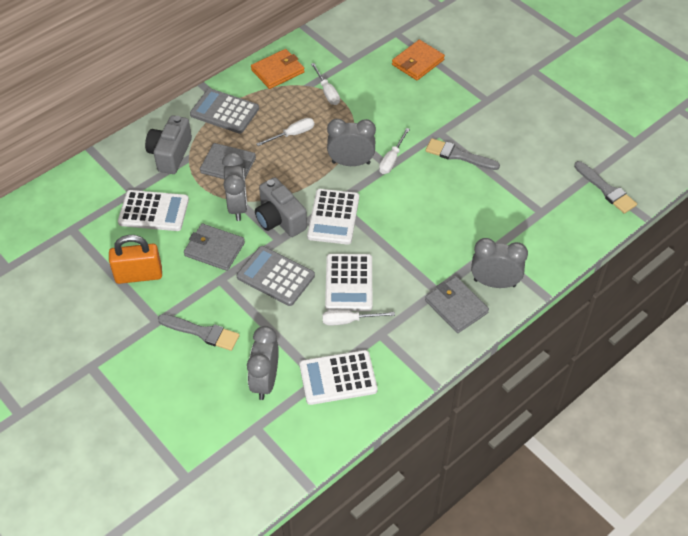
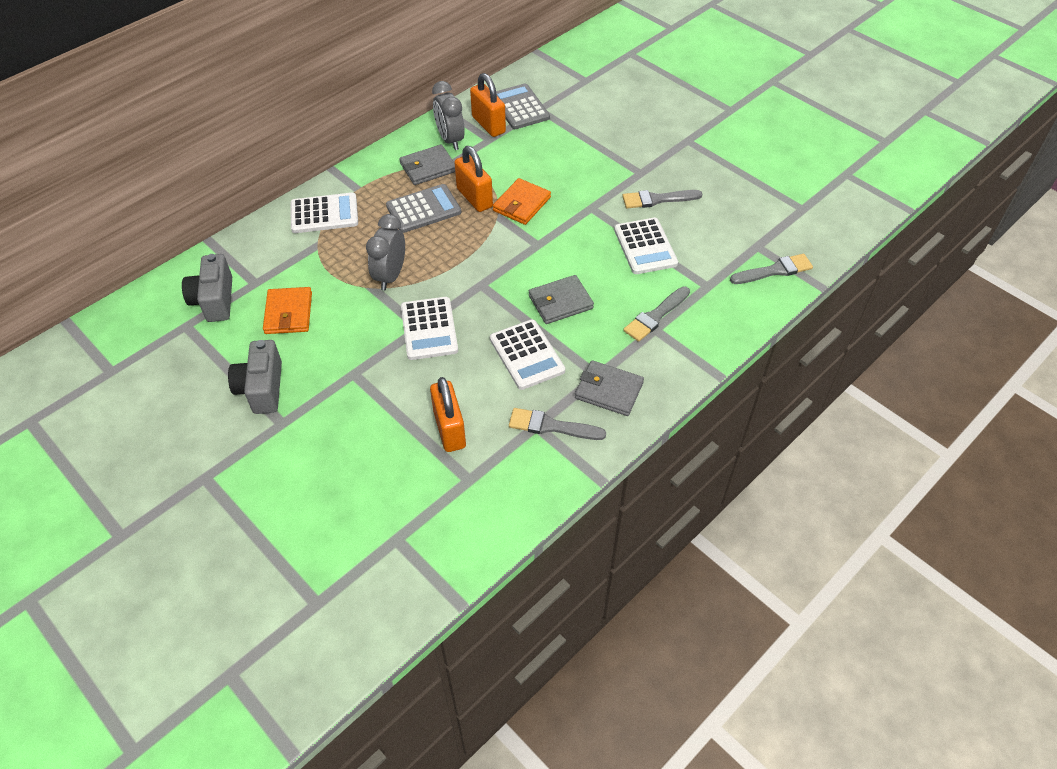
grey brush: 3 -> 4
grey clock: 4 -> 2
orange padlock: 1 -> 3
white screwdriver: 4 -> 0

